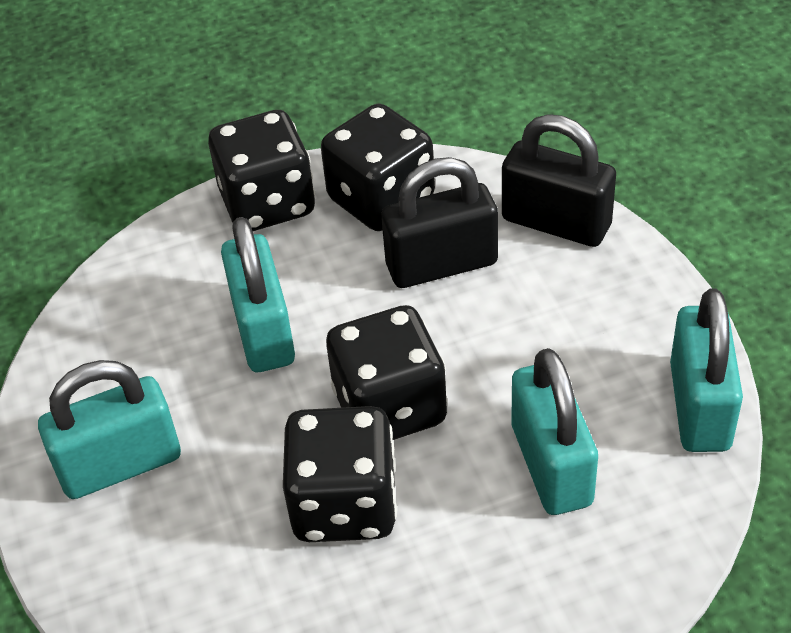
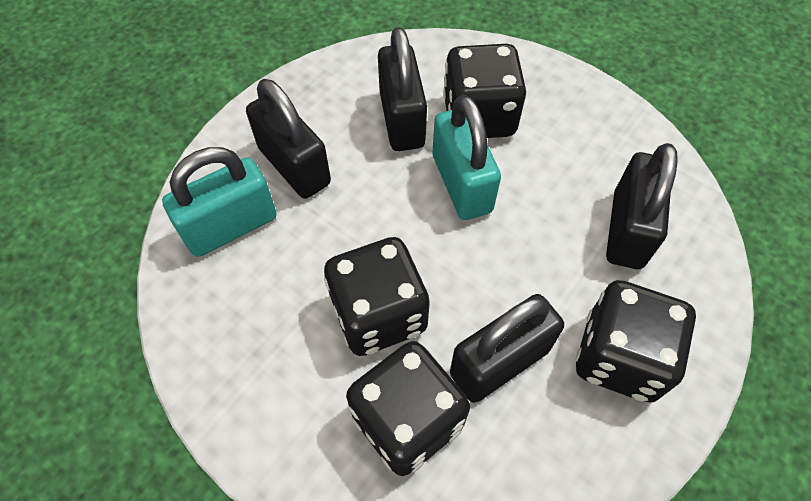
black padlock: 2 -> 4
turquoise padlock: 4 -> 2

